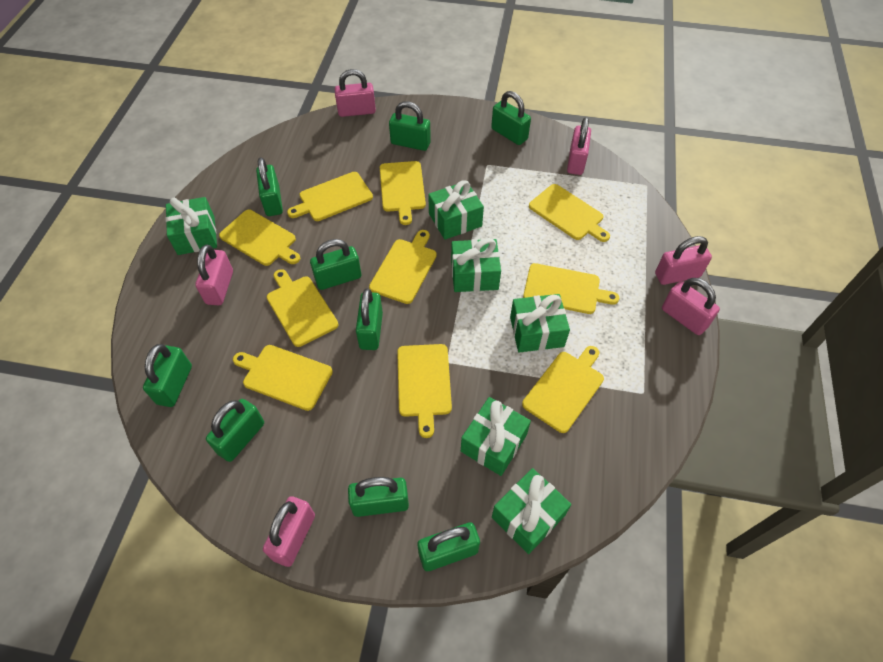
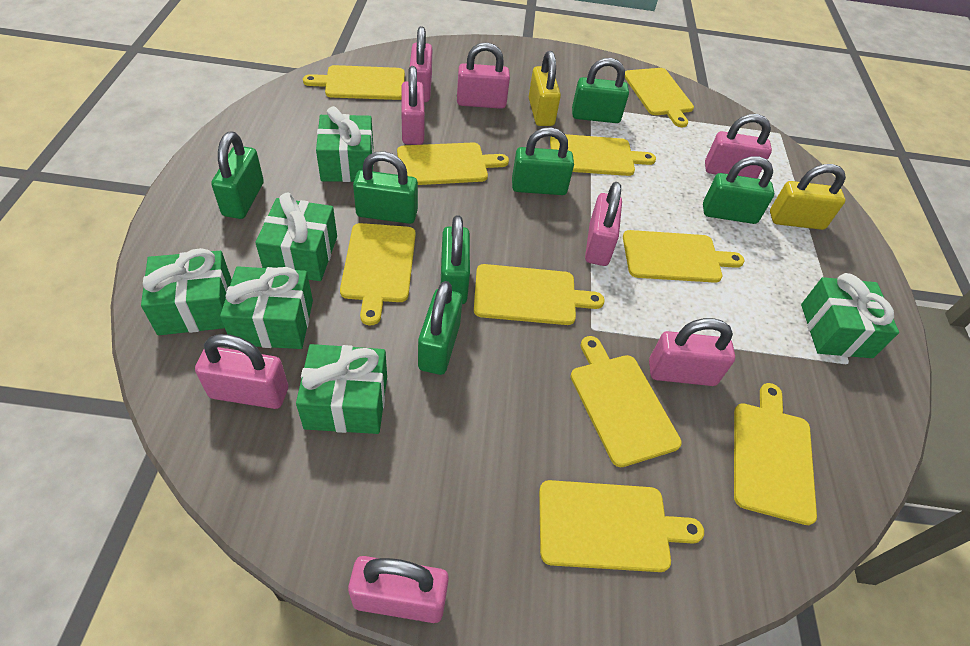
green padlock: 9 -> 7
pink padlock: 6 -> 8
yellow padlock: 0 -> 2

